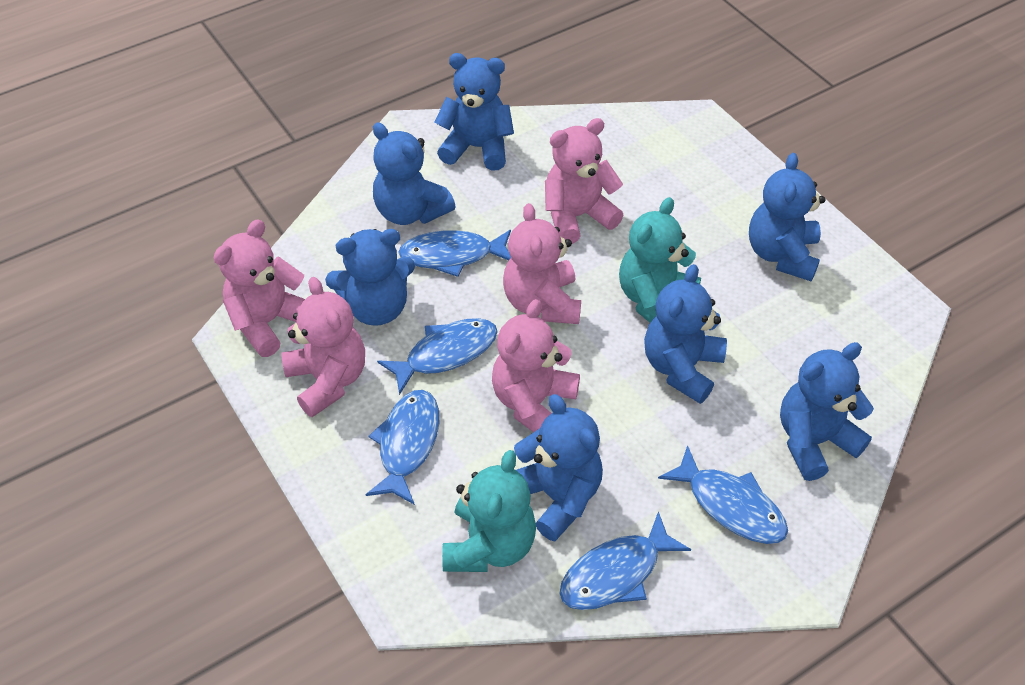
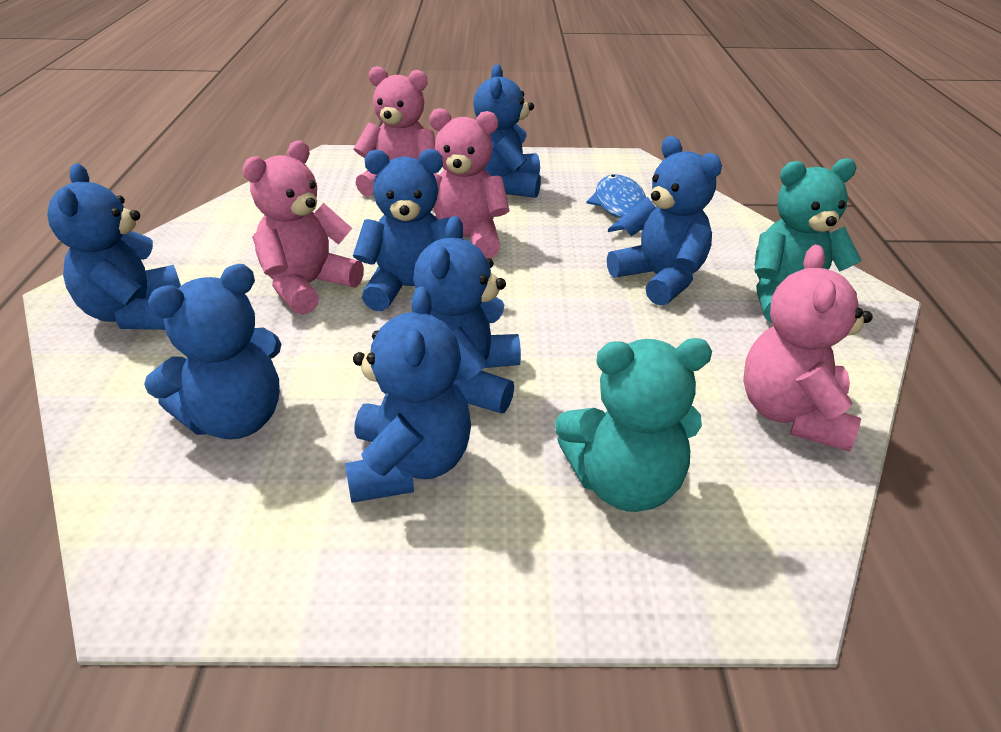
blue fish: 5 -> 1
pink teddy bear: 5 -> 4

